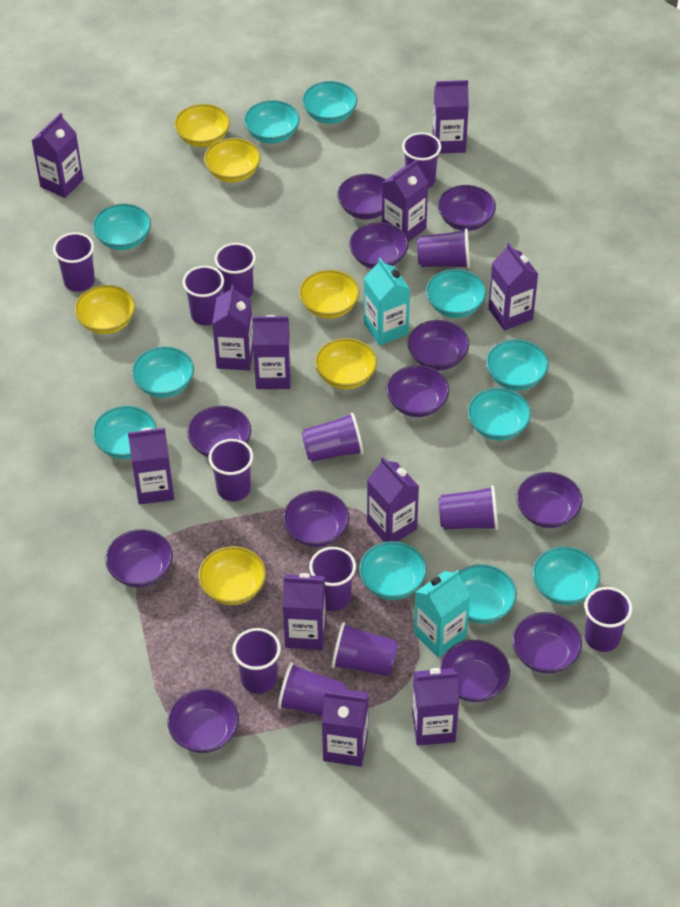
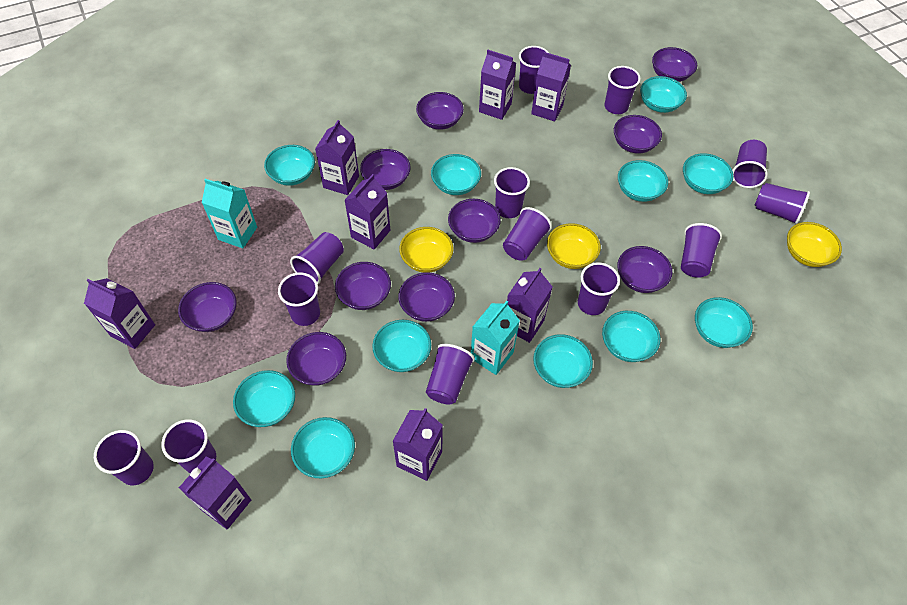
purple bowl: 12 -> 10
purple carton: 11 -> 8
yellow bowl: 6 -> 3

